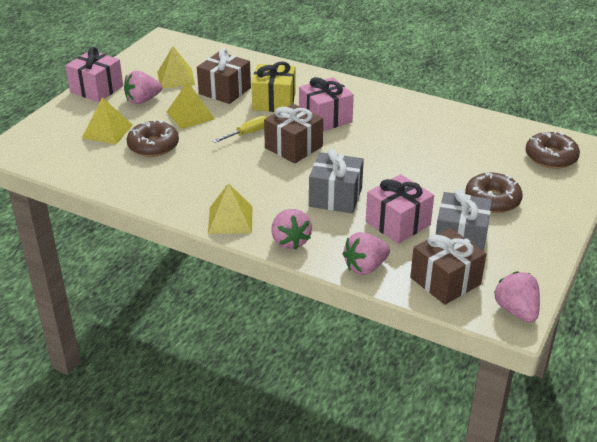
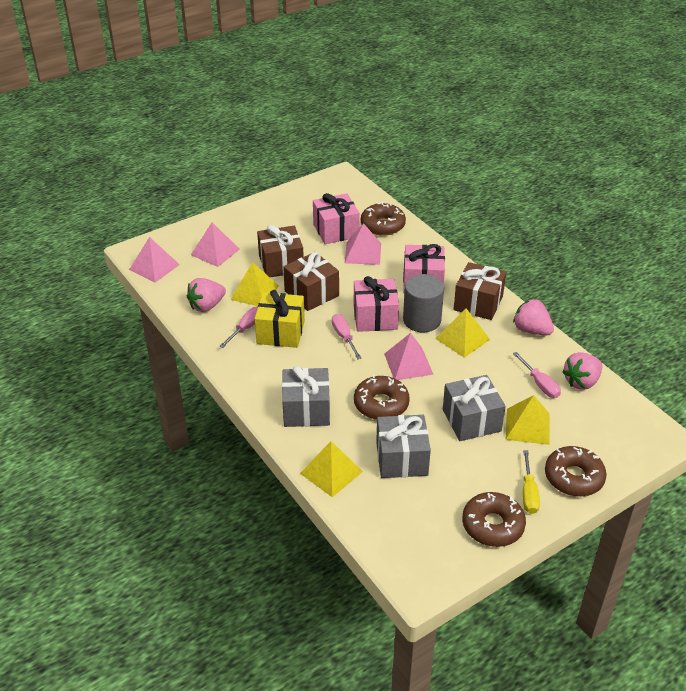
brown donut: 3 -> 4
grey cylinder: 0 -> 1
grey gift: 2 -> 3
pink pyramid: 0 -> 4
pink screwdriver: 0 -> 3
pink strawberry: 4 -> 3

